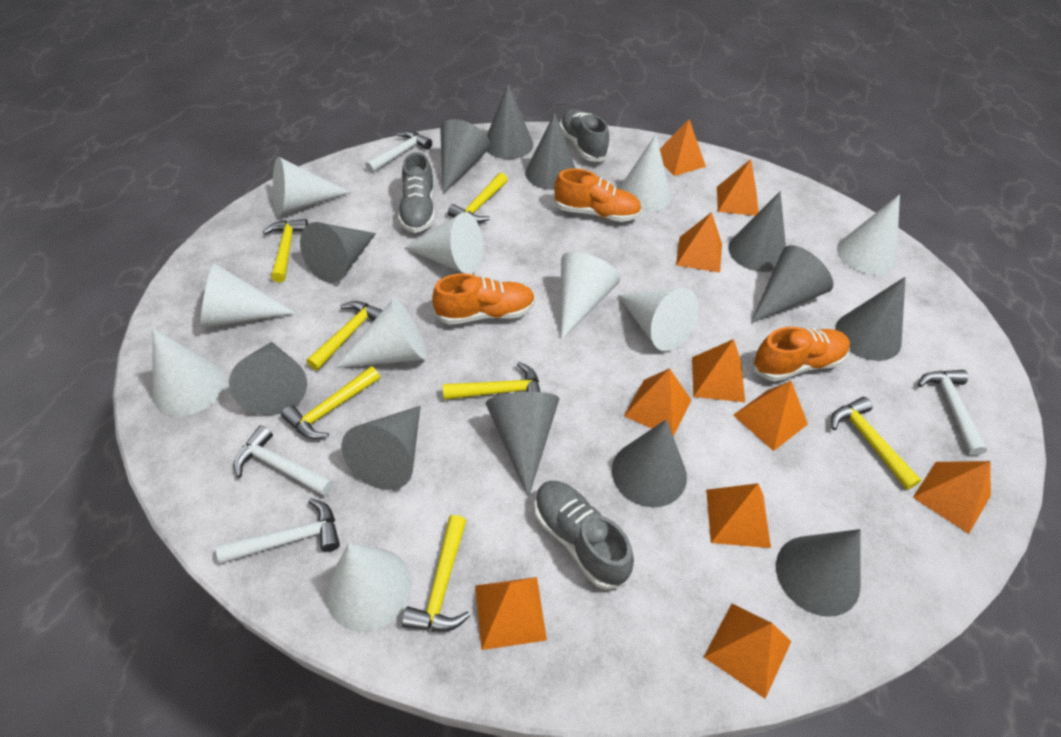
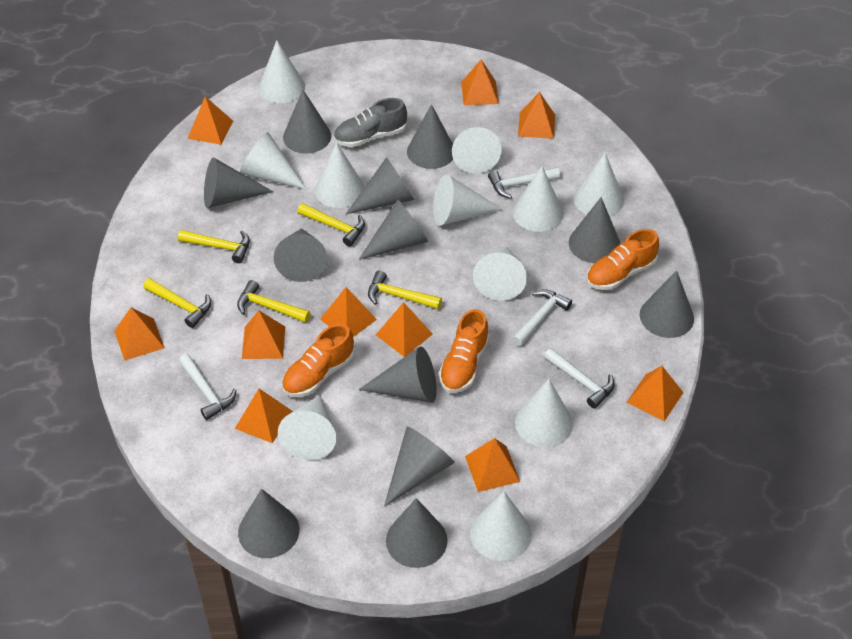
grey shoe: 3 -> 1
white cone: 10 -> 11
yellow hammer: 7 -> 5

